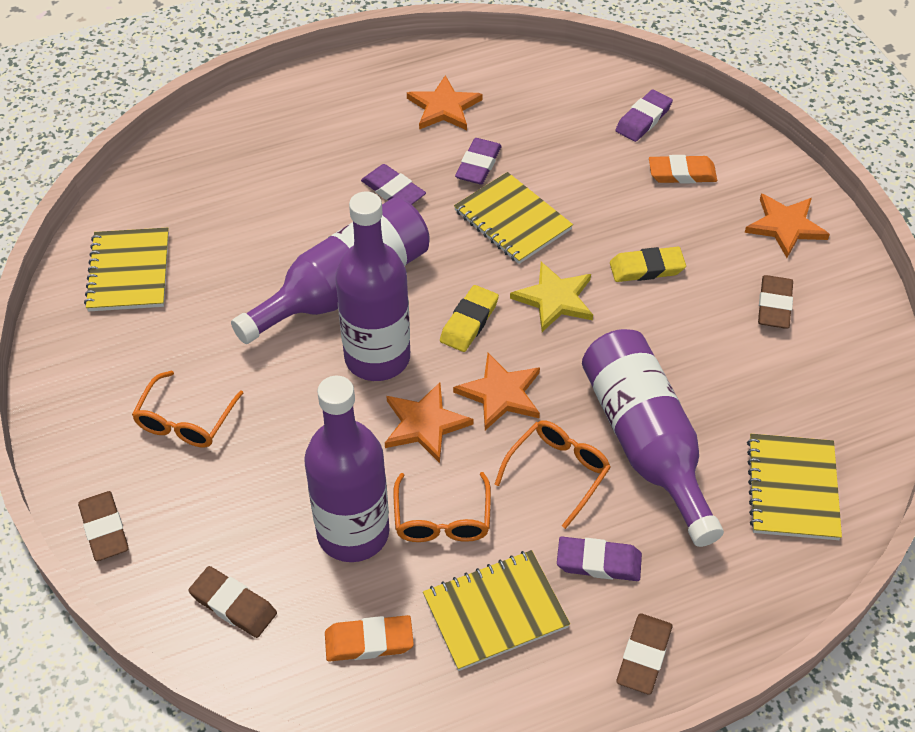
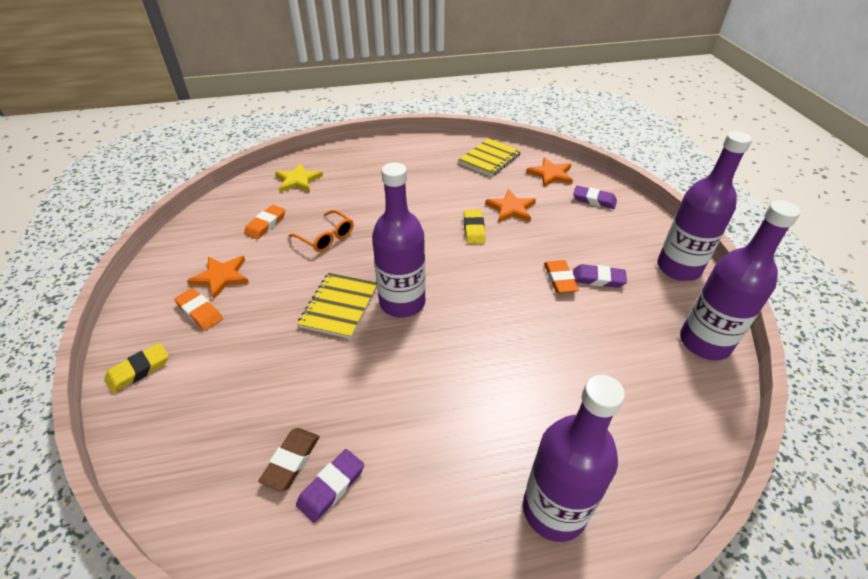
brown eraser: 4 -> 1
orange eraser: 2 -> 3
orange glasses: 3 -> 1
orange star: 4 -> 3
purple eraser: 4 -> 3
yellow notebook: 4 -> 2

